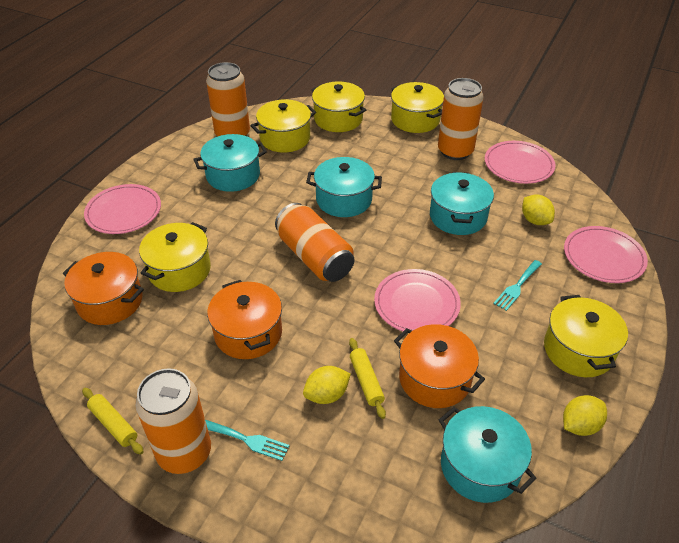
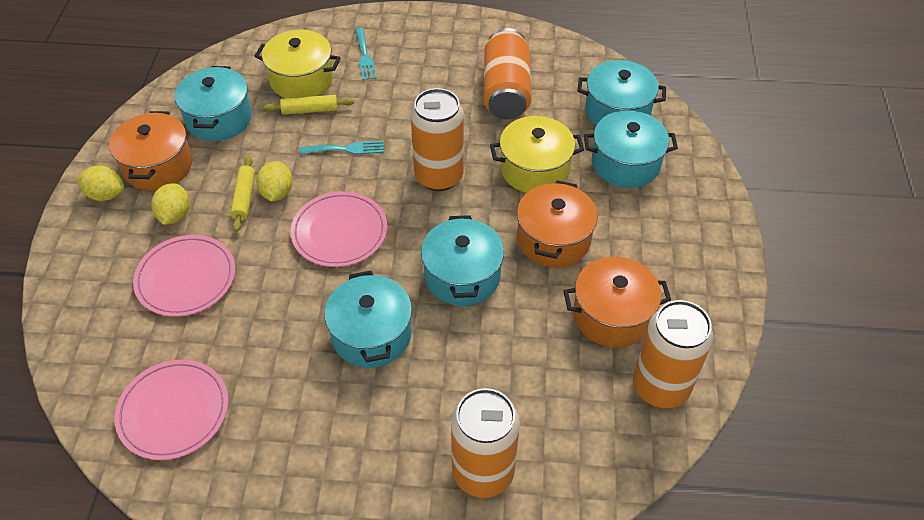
pink plate: 4 -> 3
turquoise pot: 4 -> 5
yellow pot: 5 -> 2

